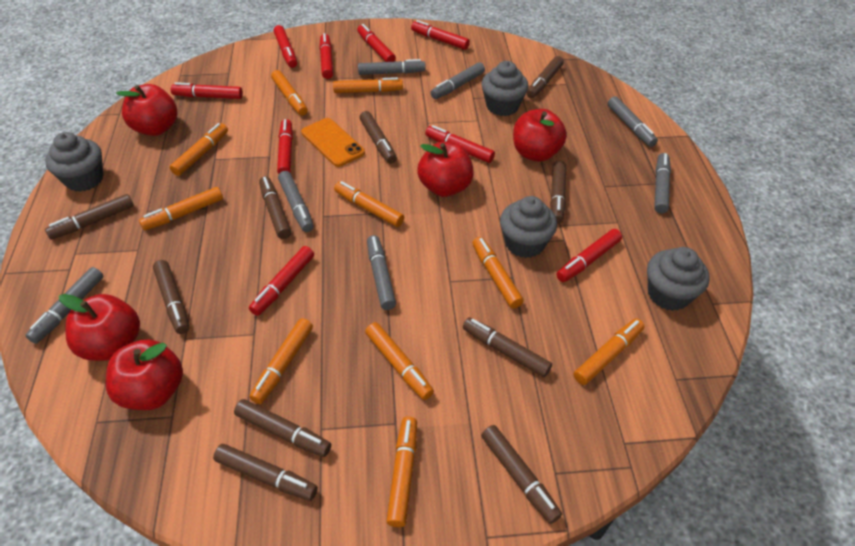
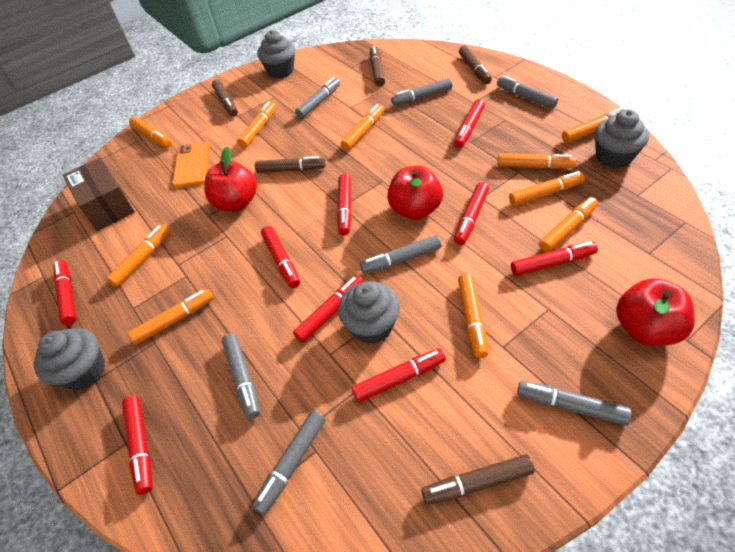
brown box: 0 -> 1
brown marker: 10 -> 5
red apple: 5 -> 3

